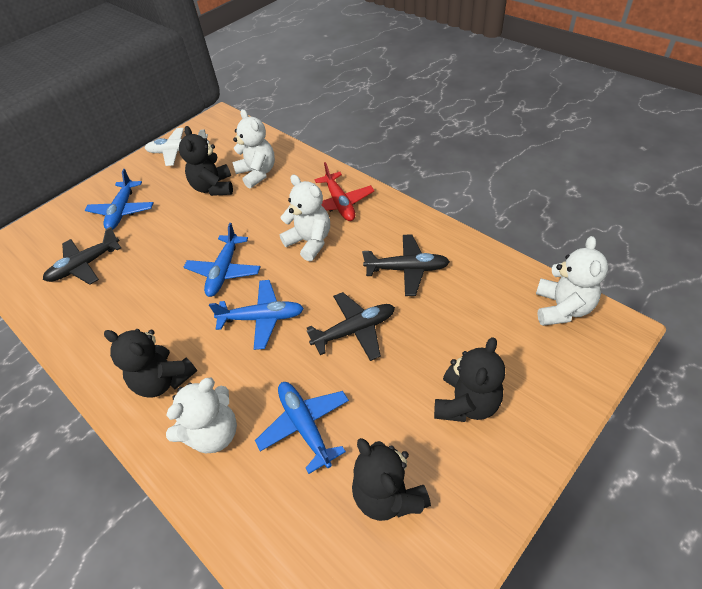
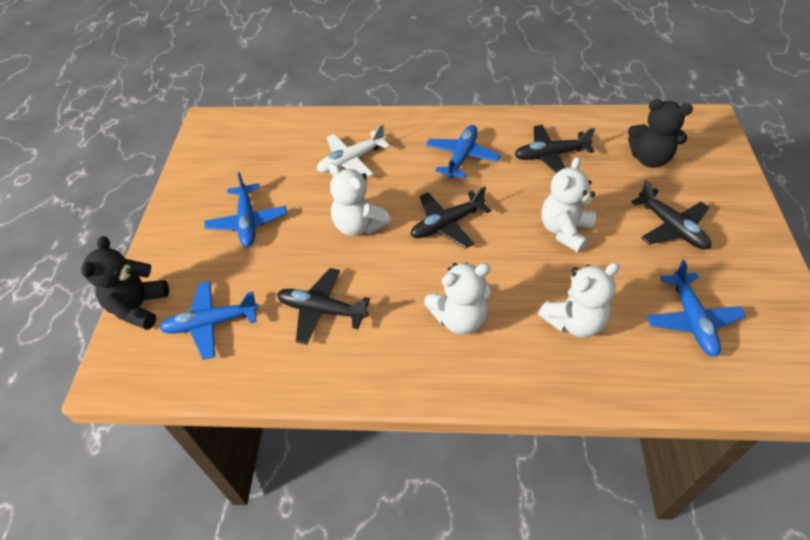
black plane: 3 -> 4
black teddy bear: 4 -> 2
red plane: 1 -> 0

